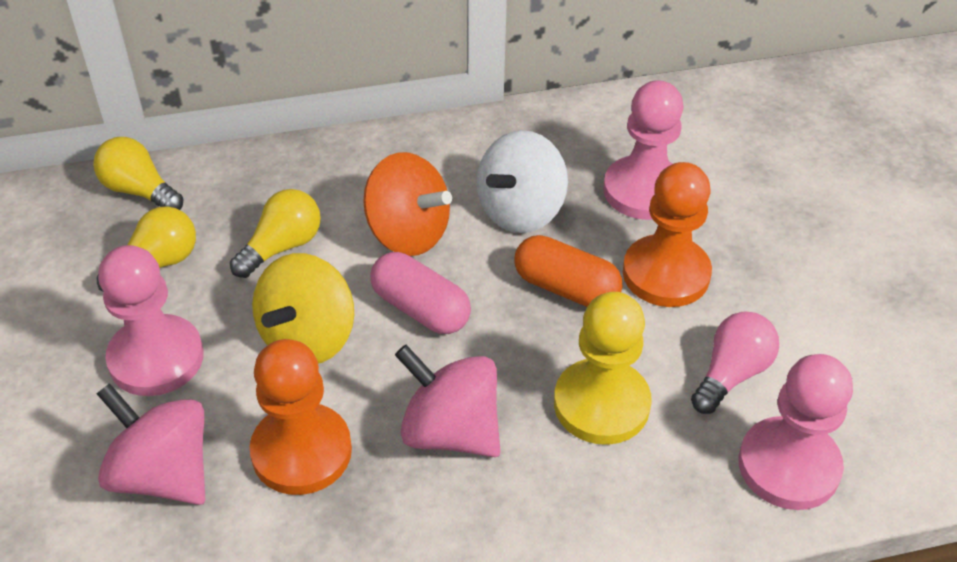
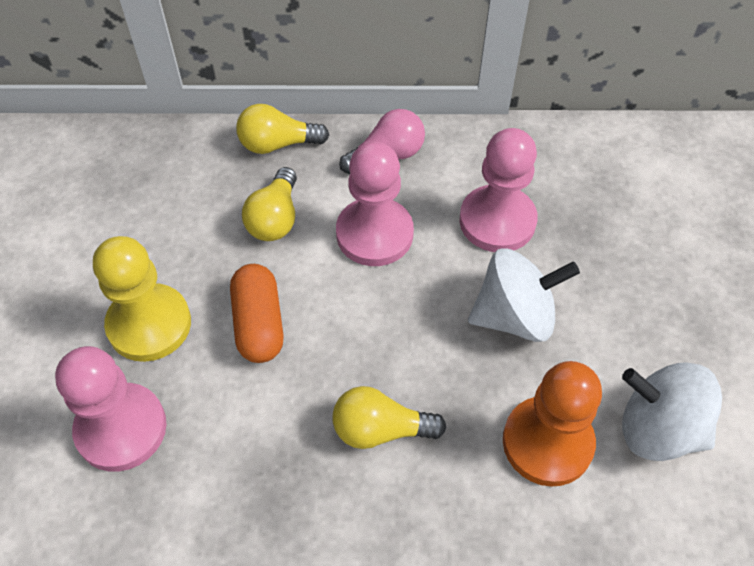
orange pawn: 2 -> 1
orange spinning top: 1 -> 0
pink capsule: 1 -> 0
pink spinning top: 2 -> 0
white spinning top: 1 -> 2
yellow spinning top: 1 -> 0

